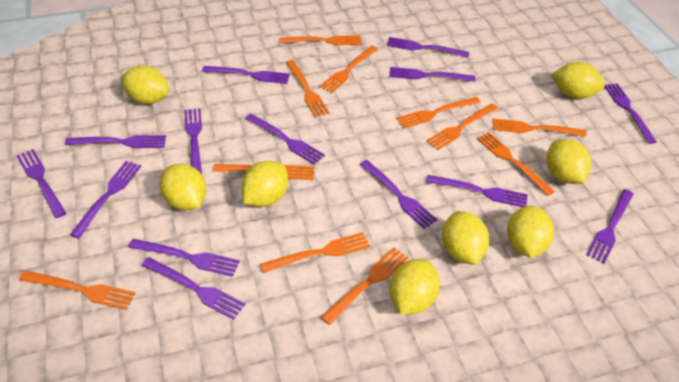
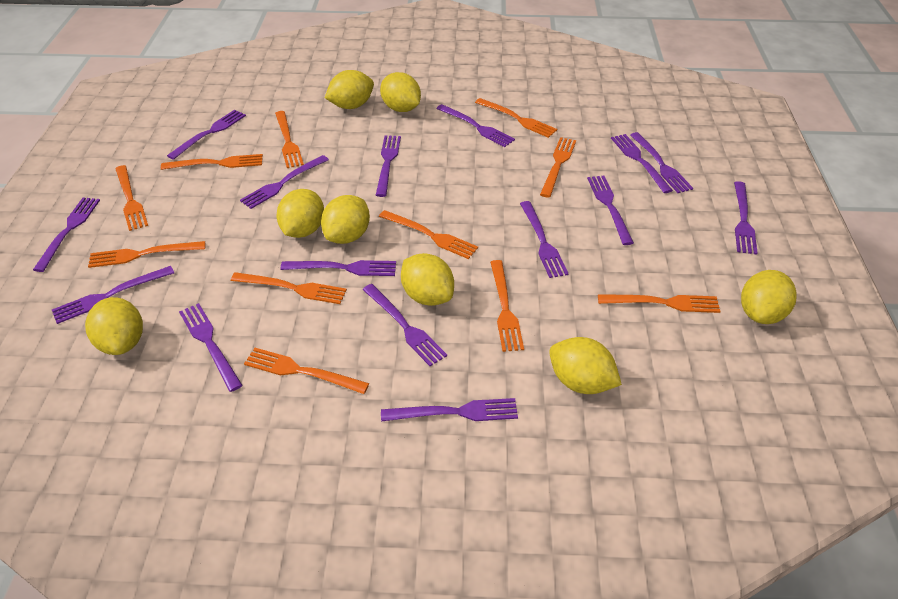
purple fork: 14 -> 15

